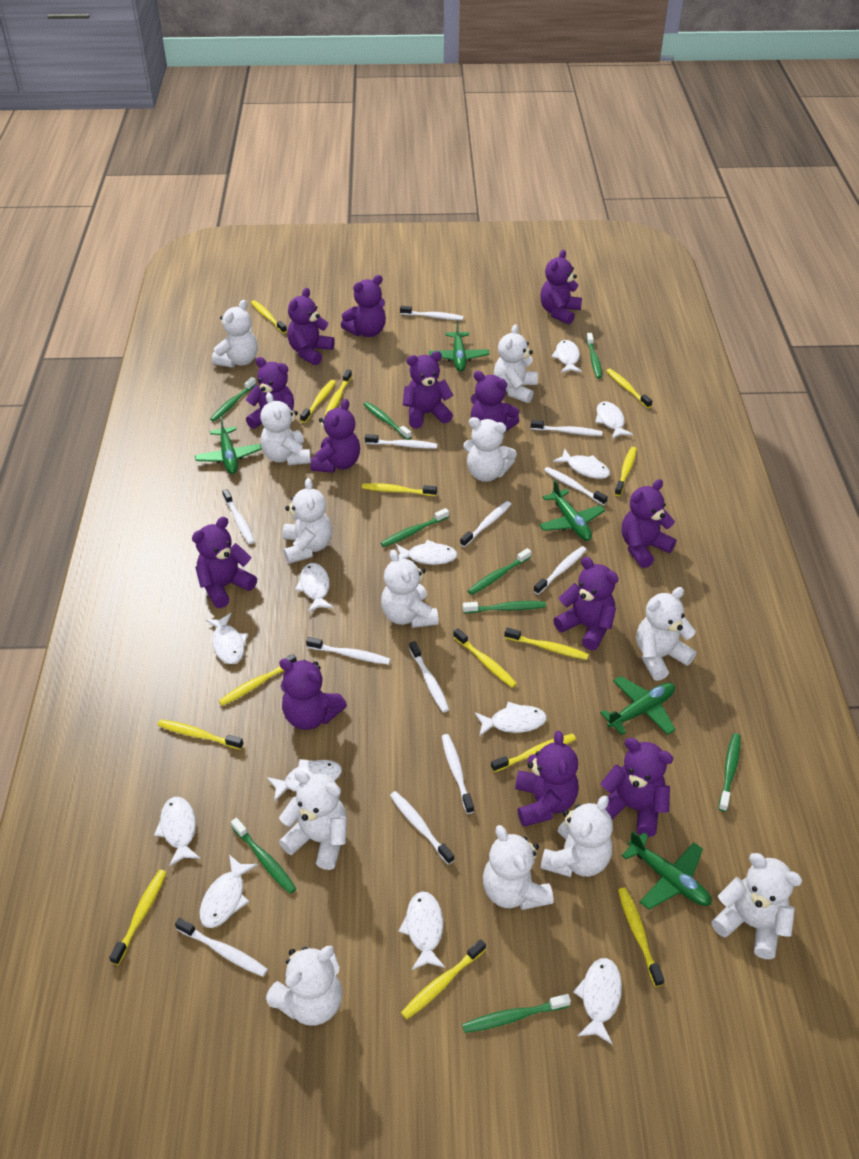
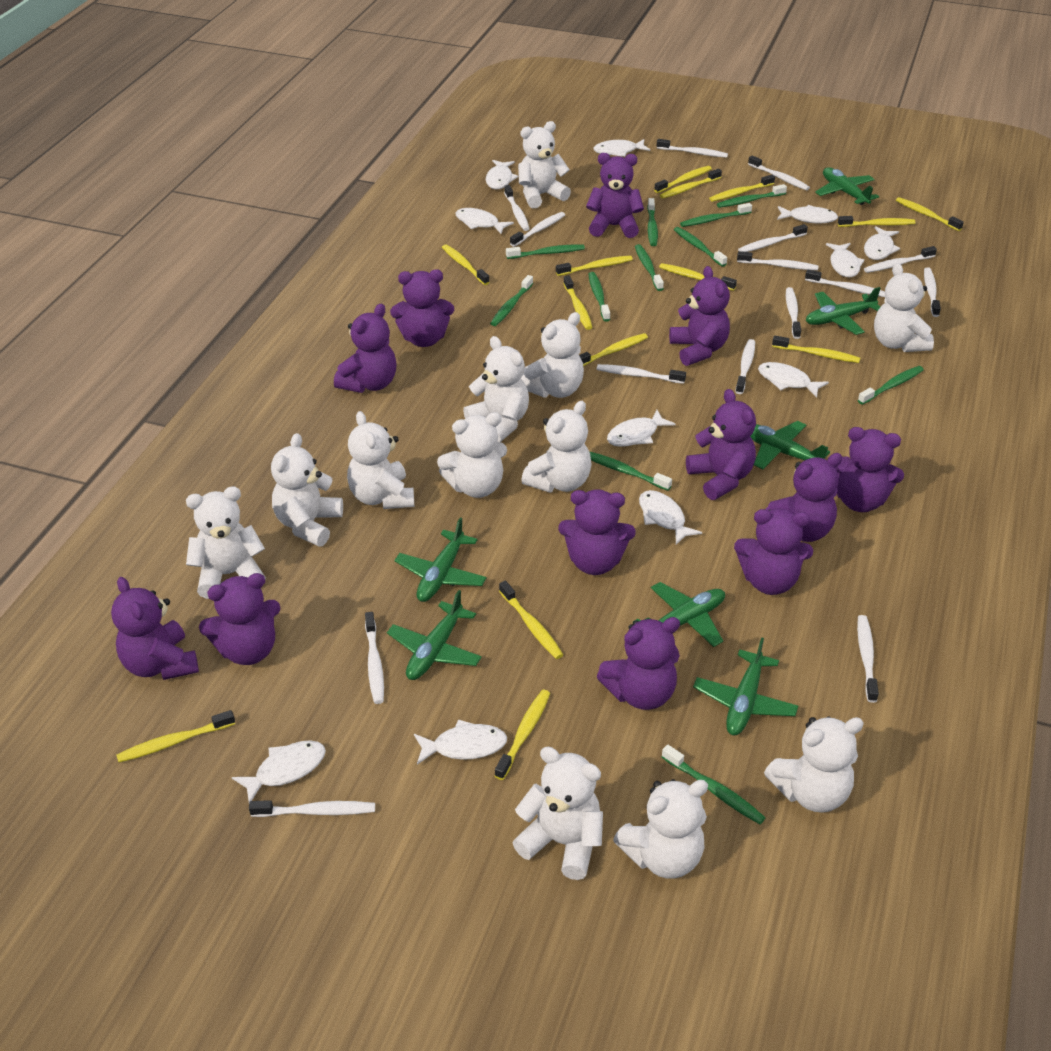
green plane: 5 -> 7
green toothbrush: 9 -> 11
purple teddy bear: 13 -> 12
white fish: 12 -> 11
white toothbrush: 12 -> 15

